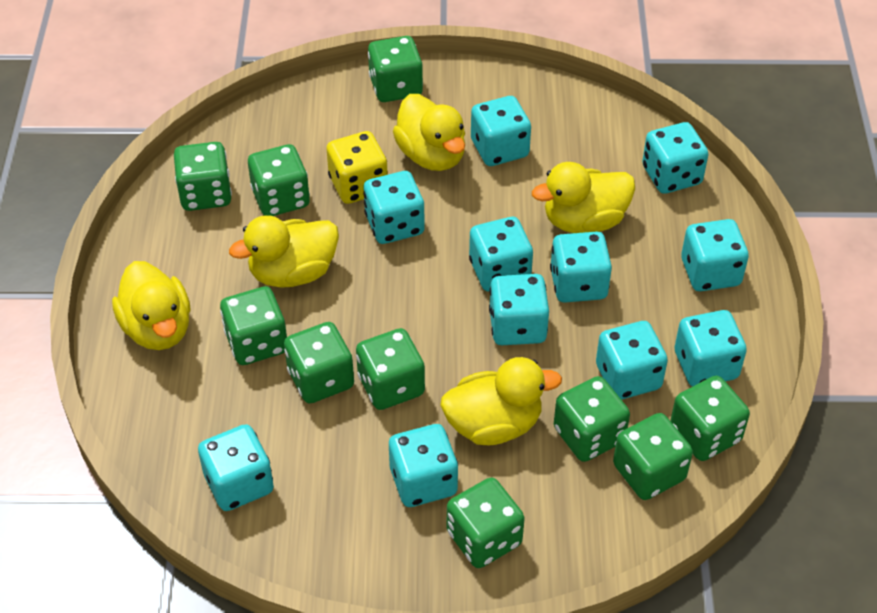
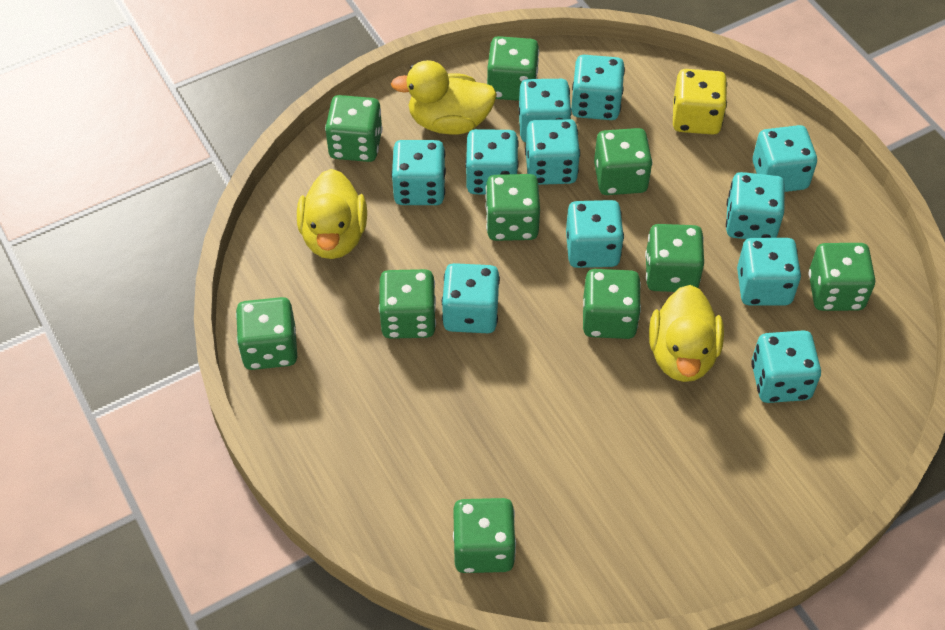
yellow duck: 5 -> 3

